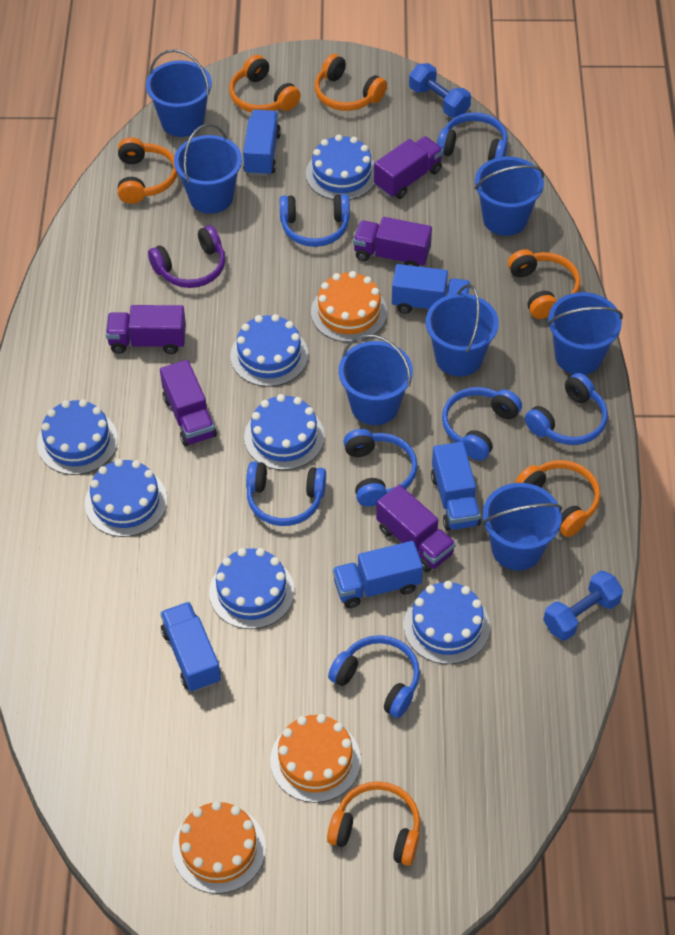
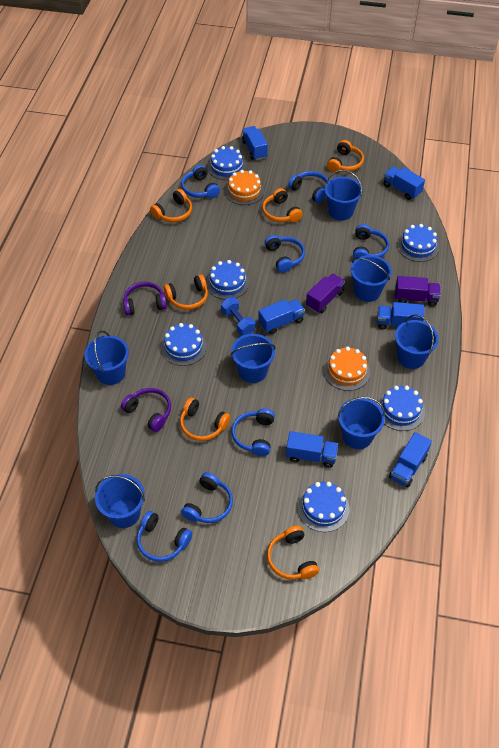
blue cake: 7 -> 6
blue dumbbell: 2 -> 1
blue truck: 5 -> 6
orange cake: 3 -> 2
purple headphones: 1 -> 2
purple truck: 5 -> 2

